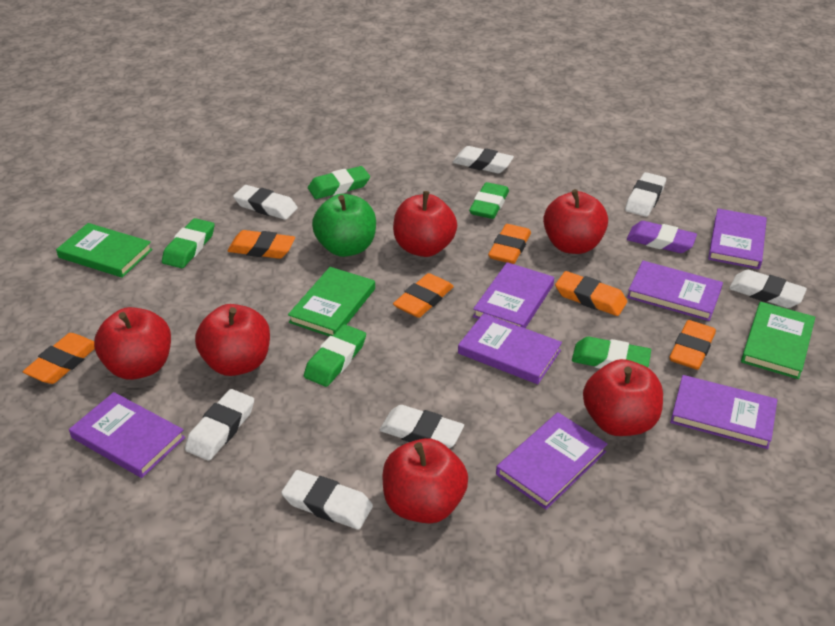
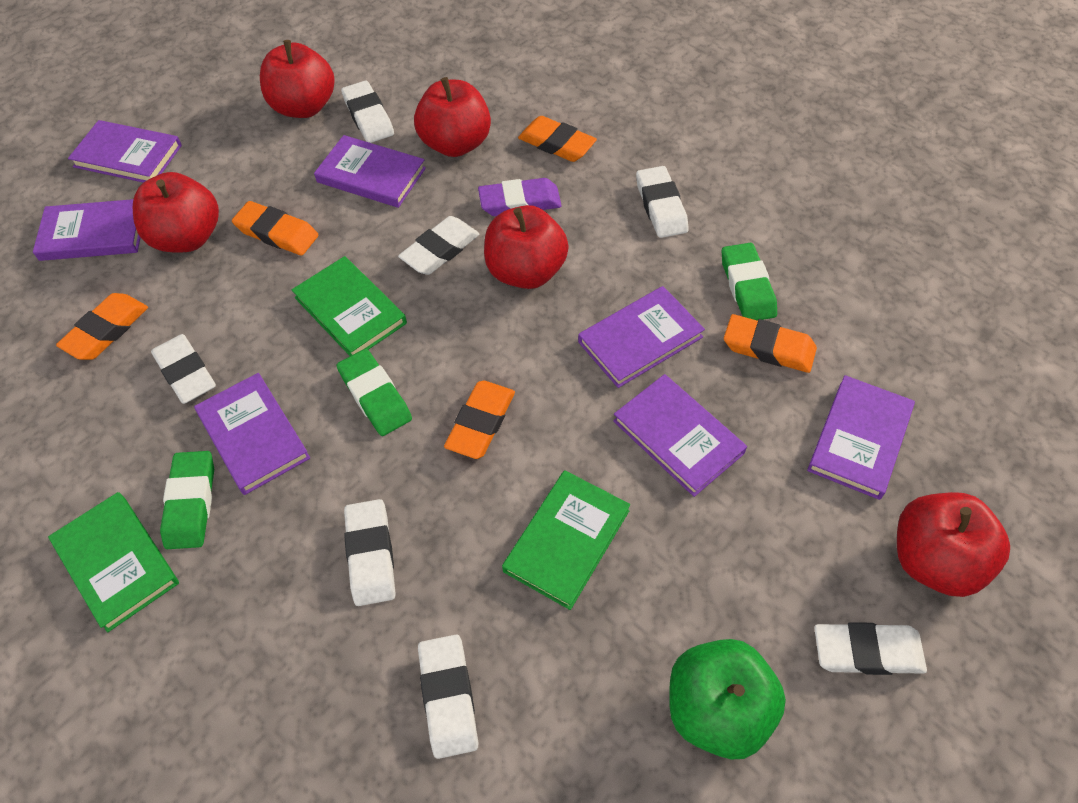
green eraser: 5 -> 3
orange eraser: 6 -> 5
red apple: 6 -> 5

